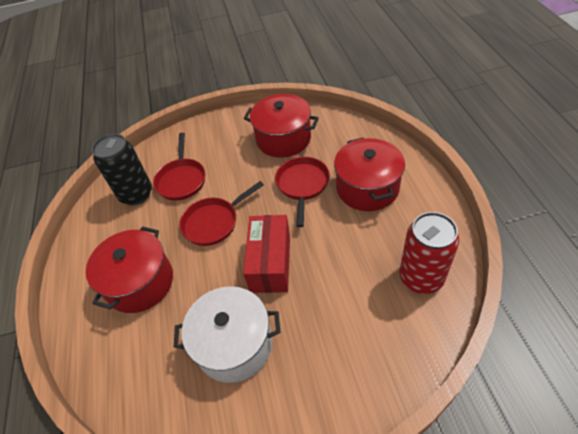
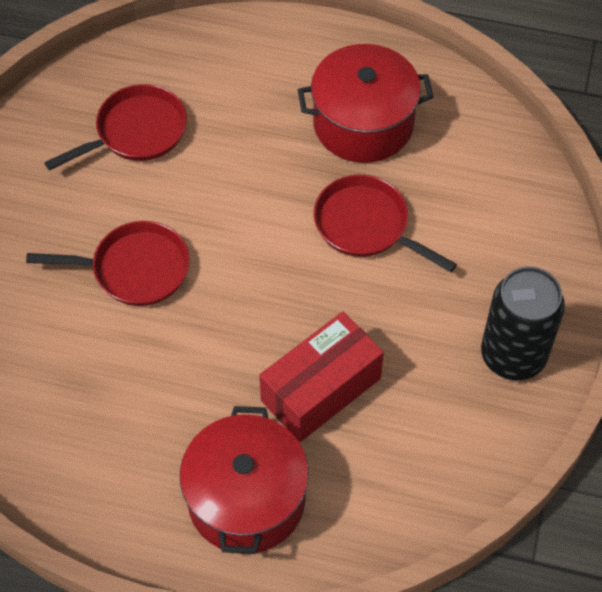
red can: 1 -> 0
red pot: 3 -> 2
white pot: 1 -> 0

